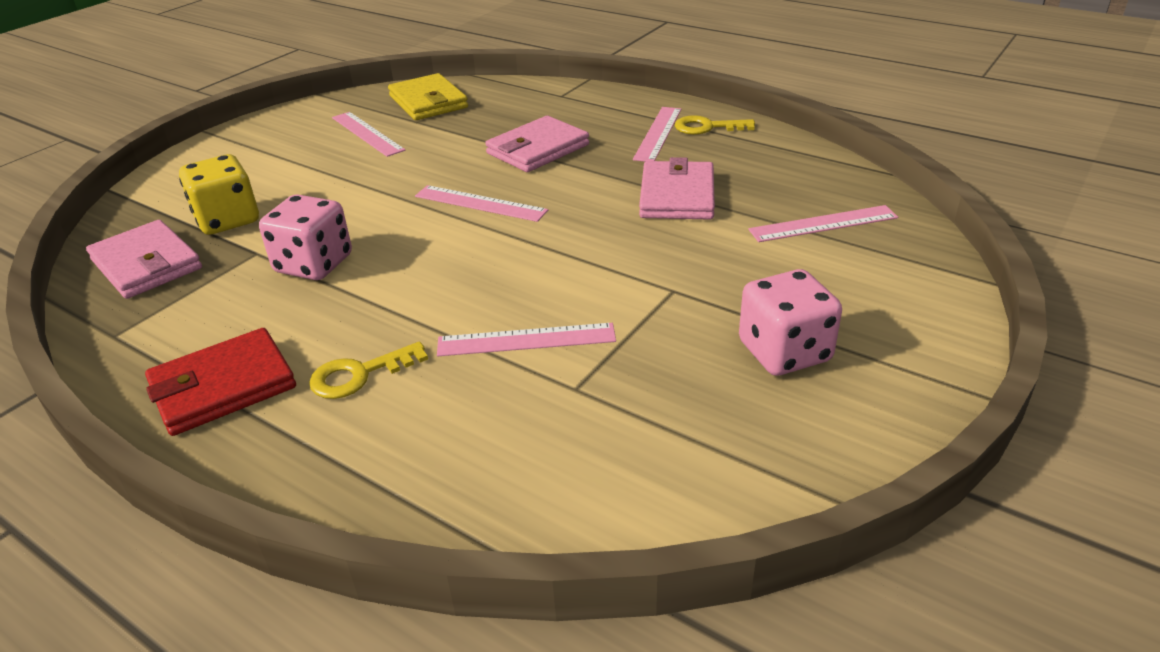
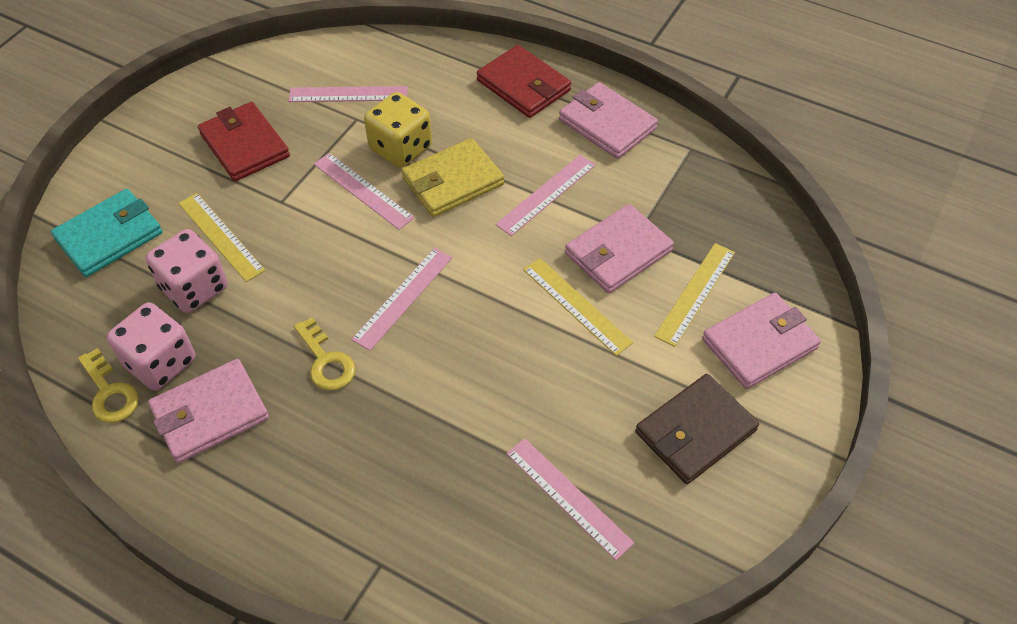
brown wallet: 0 -> 1
pink wallet: 3 -> 4
red wallet: 1 -> 2
turquoise wallet: 0 -> 1
yellow ruler: 0 -> 3

